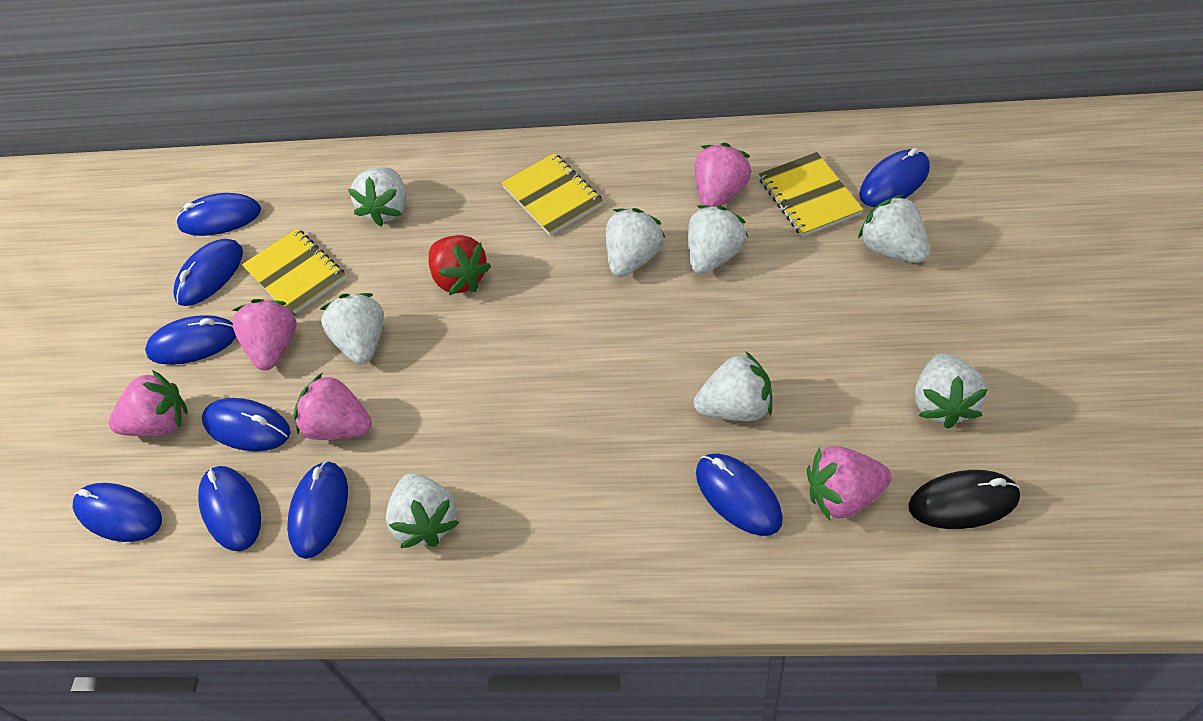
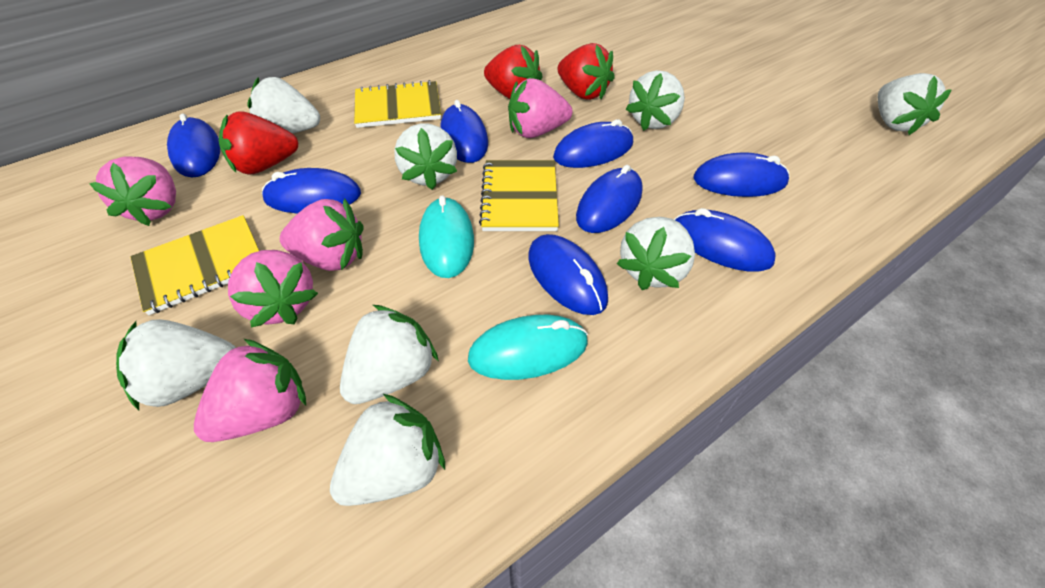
black mouse: 1 -> 0
blue mouse: 9 -> 8
red strawberry: 1 -> 3
turquoise mouse: 0 -> 2

